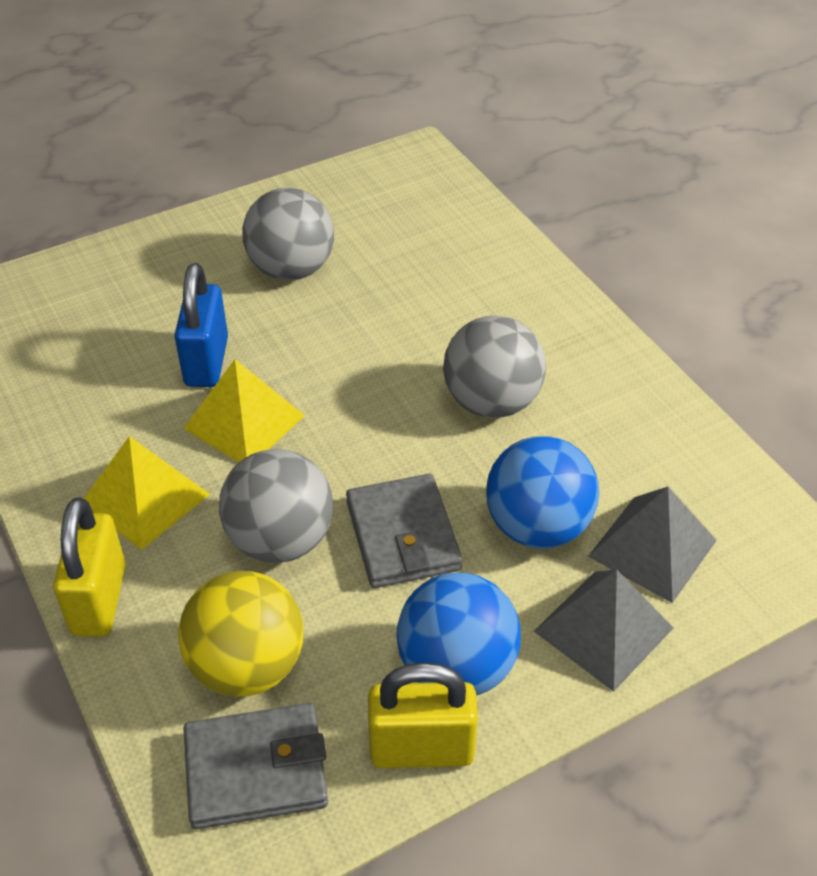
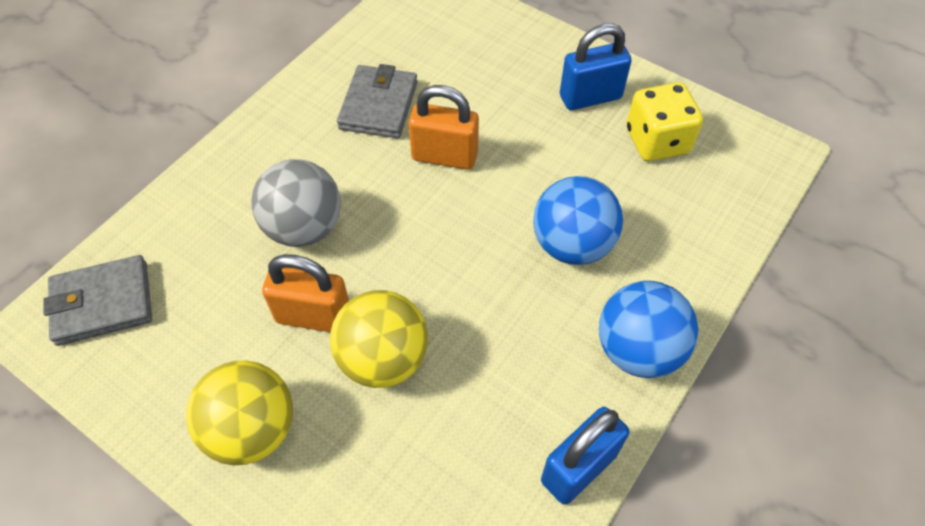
blue padlock: 1 -> 2
grey ball: 3 -> 1
grey pyramid: 2 -> 0
orange padlock: 0 -> 2
yellow ball: 1 -> 2
yellow dice: 0 -> 1
yellow padlock: 2 -> 0
yellow pyramid: 2 -> 0

